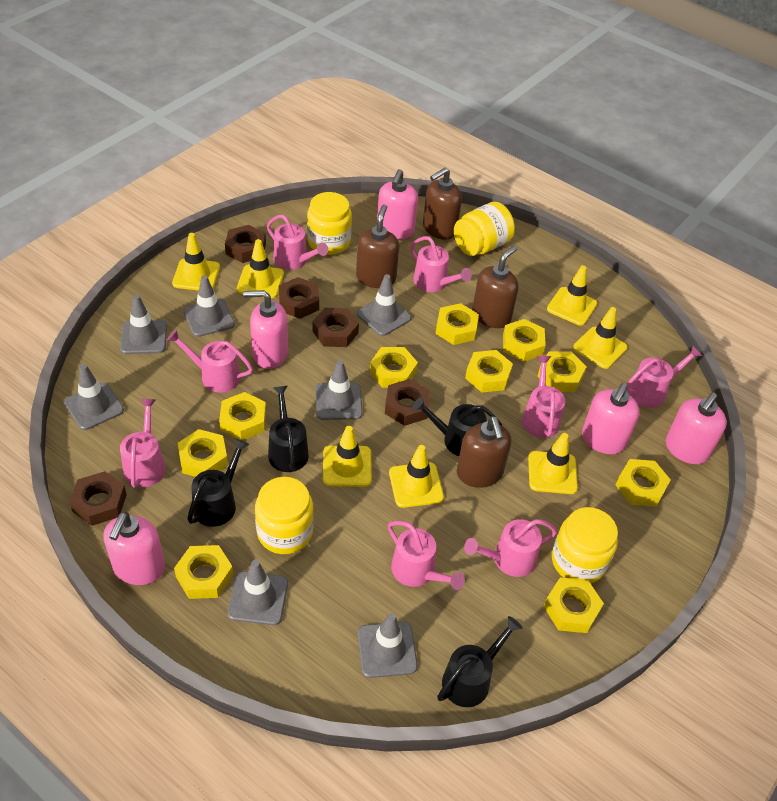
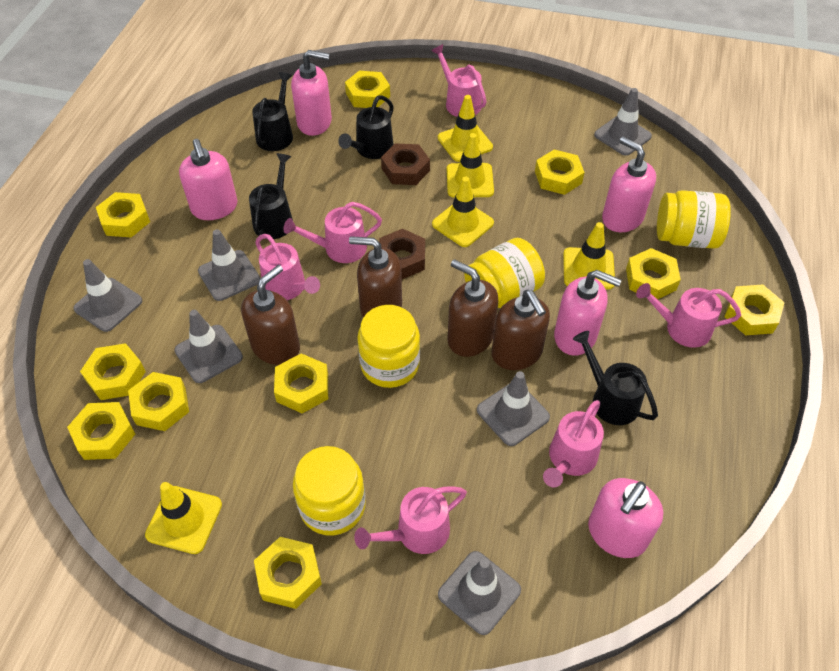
brown nut: 5 -> 2
grey traffic cone: 7 -> 6
pink watering can: 8 -> 6
yellow traffic cone: 7 -> 5

